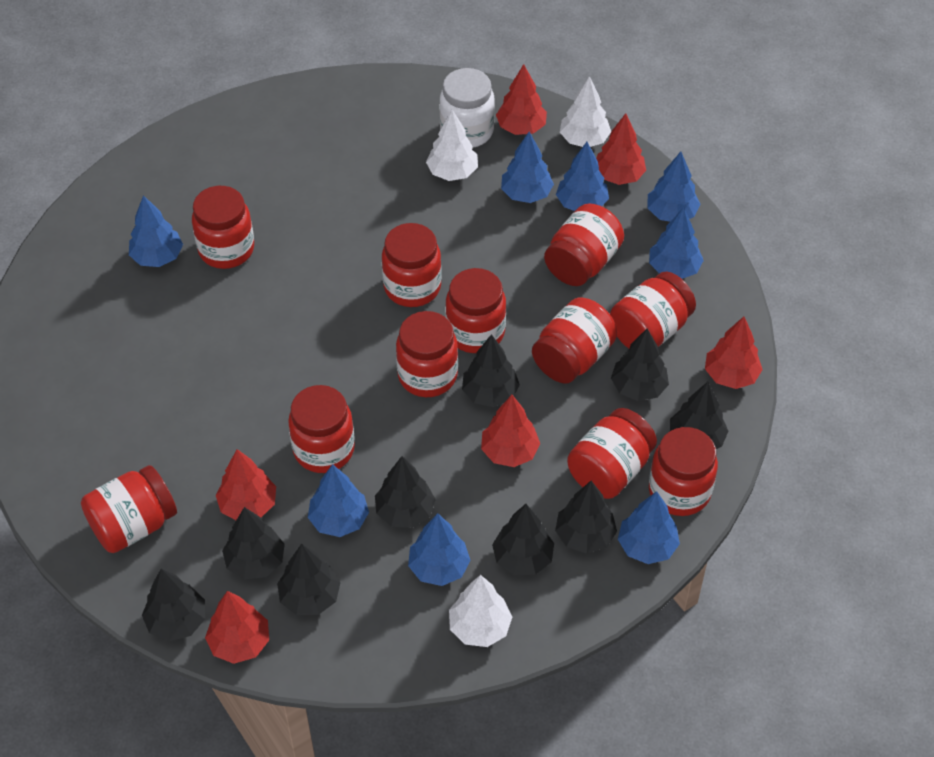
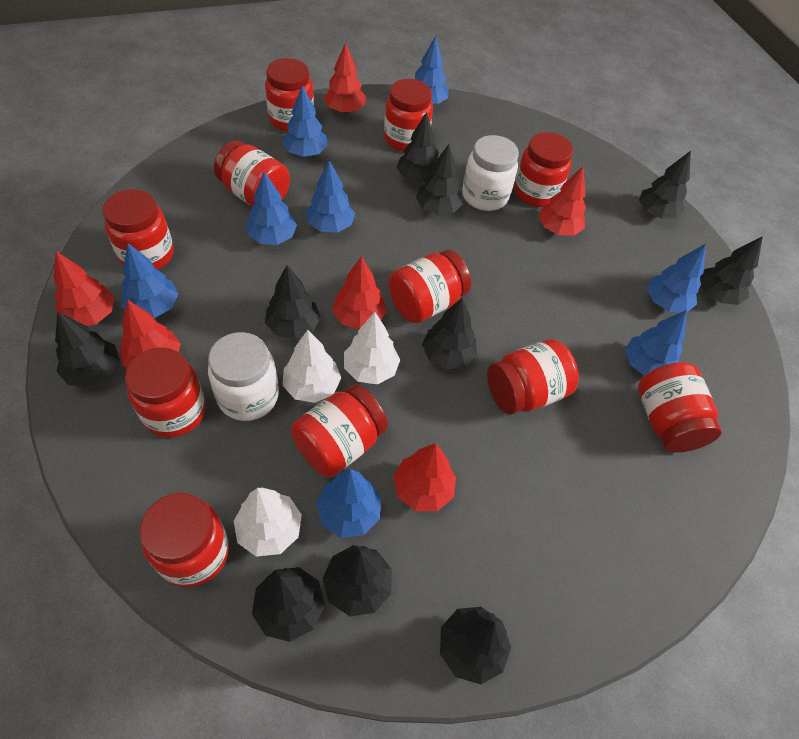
black tree: 9 -> 10
white jar: 1 -> 2

